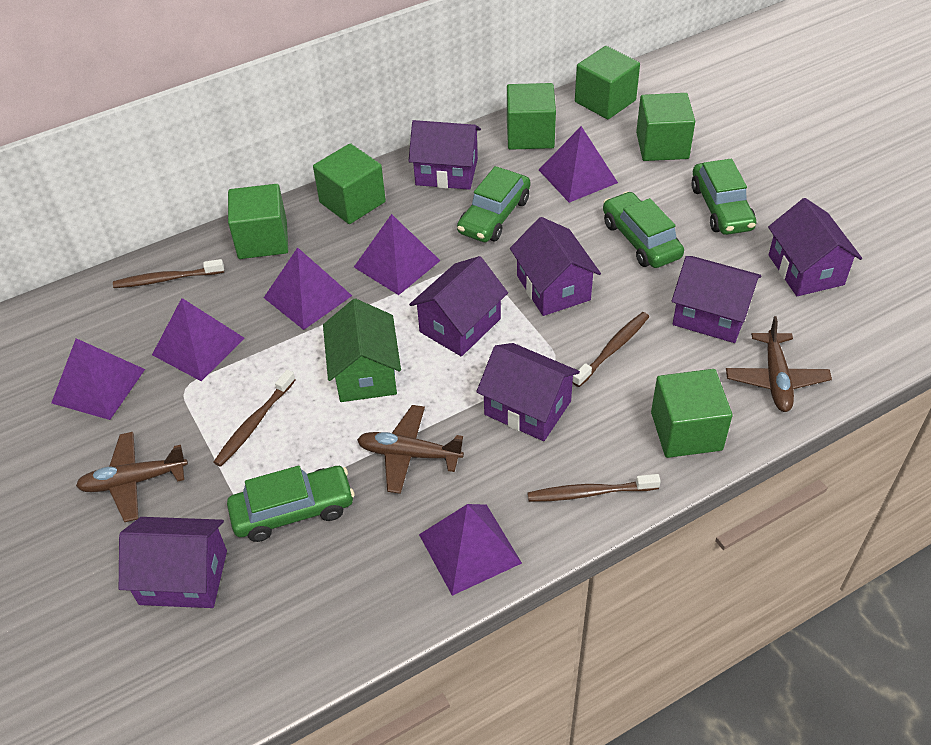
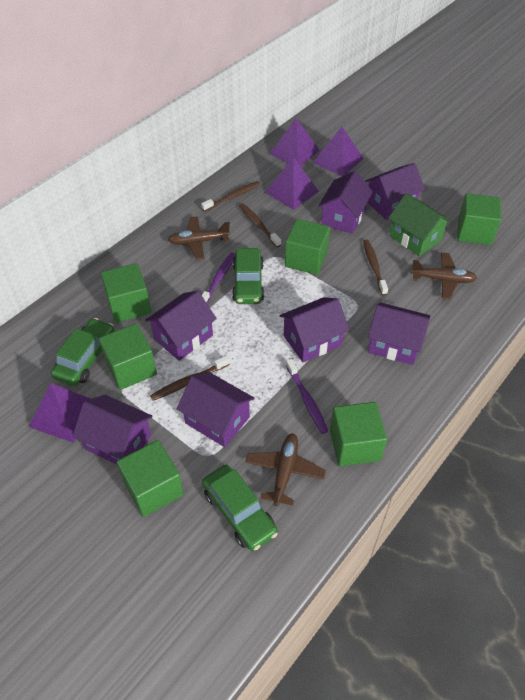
green car: 4 -> 3
purple pyramid: 6 -> 4
purple toothbrush: 0 -> 2

